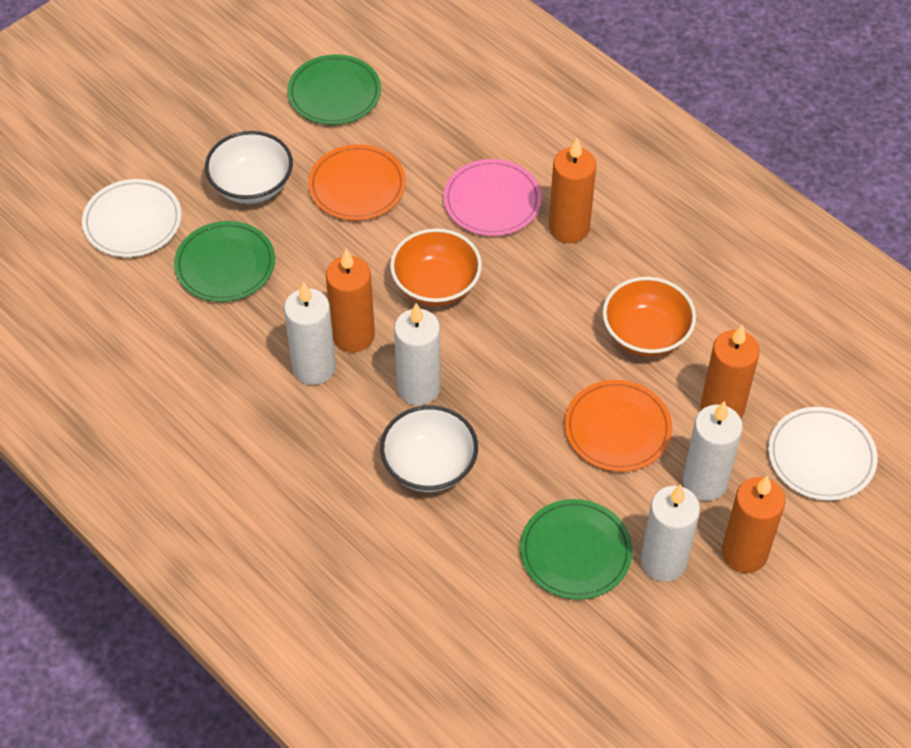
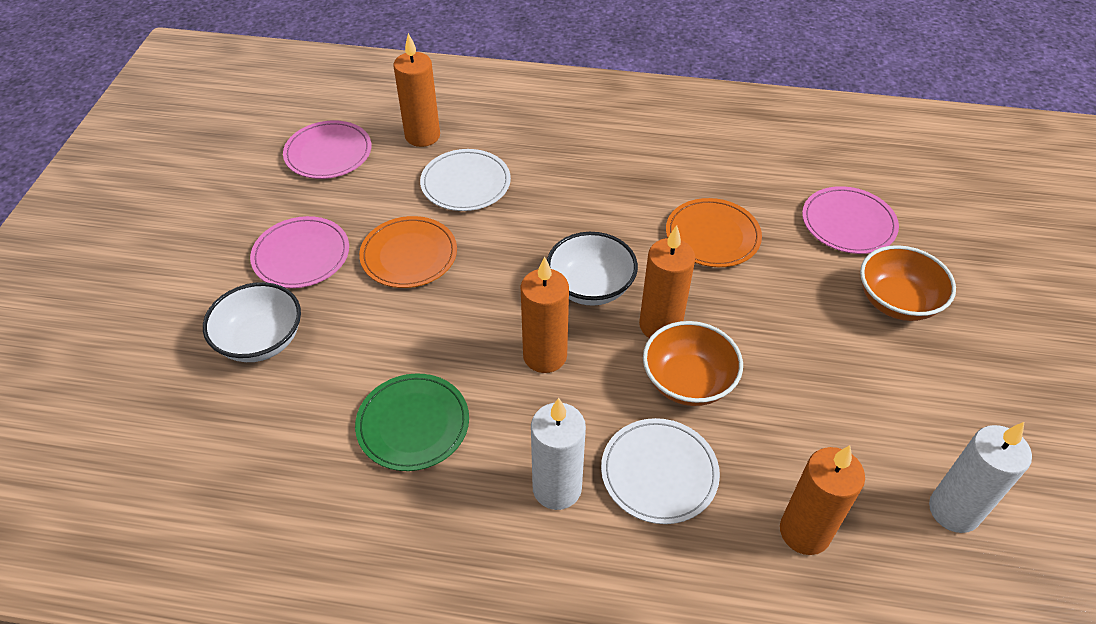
green plate: 3 -> 1
pink plate: 1 -> 3
white candle: 4 -> 2

